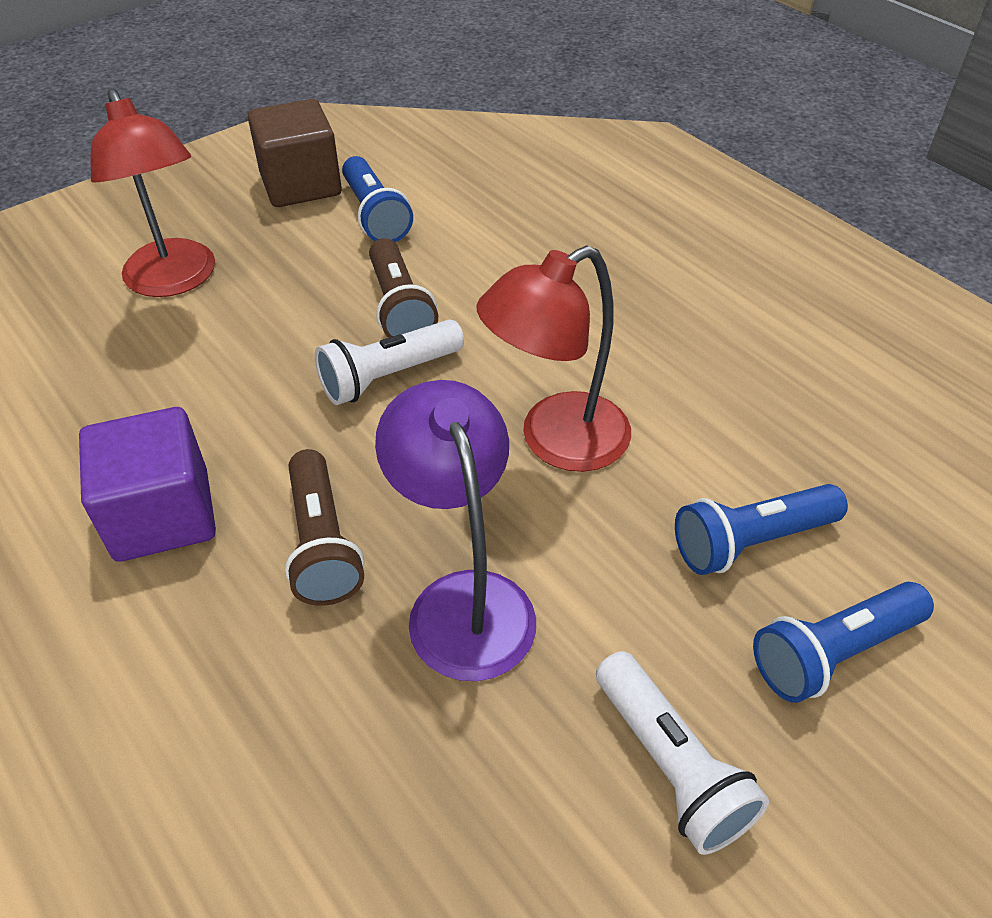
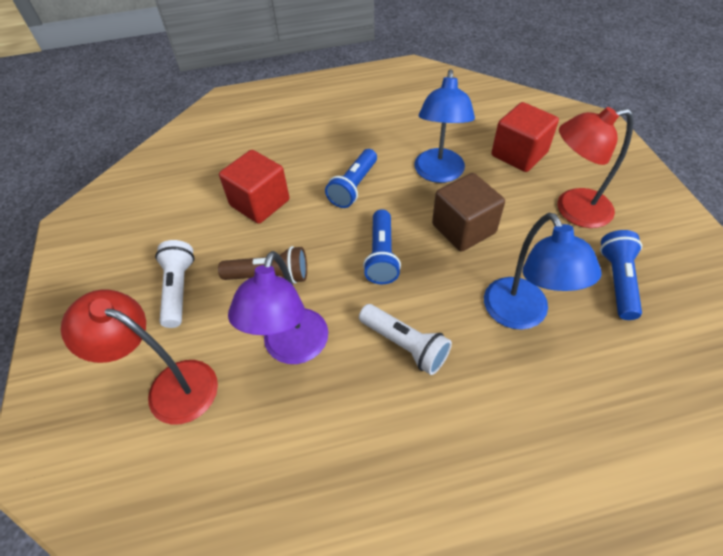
blue lamp: 0 -> 2
brown flashlight: 2 -> 1
purple cube: 1 -> 0
red cube: 0 -> 2

